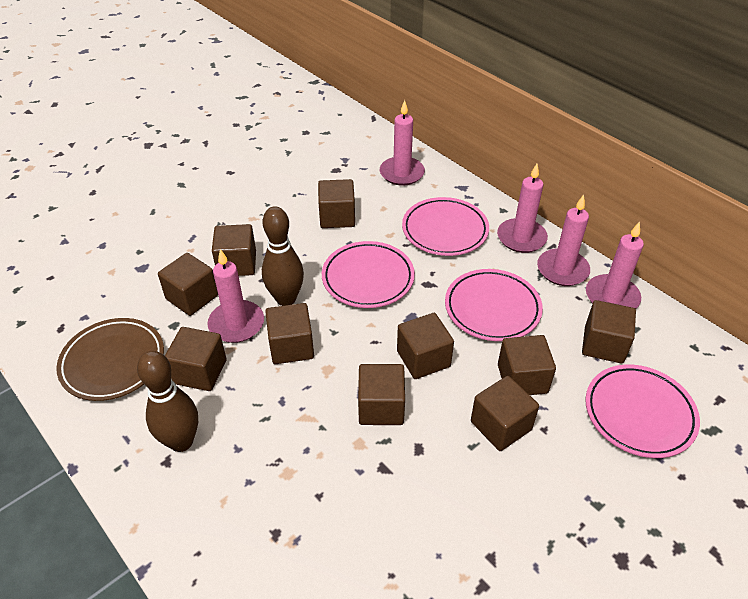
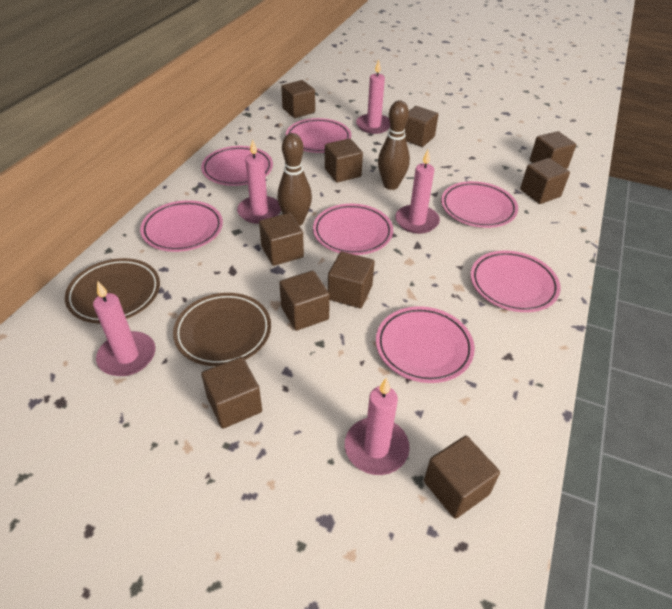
brown plate: 1 -> 2
pink plate: 4 -> 7

